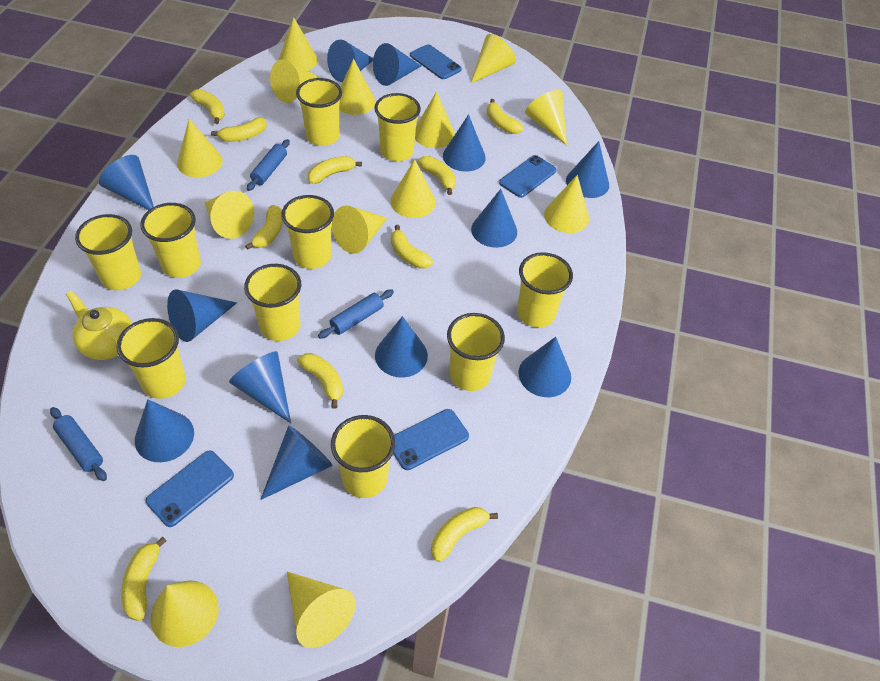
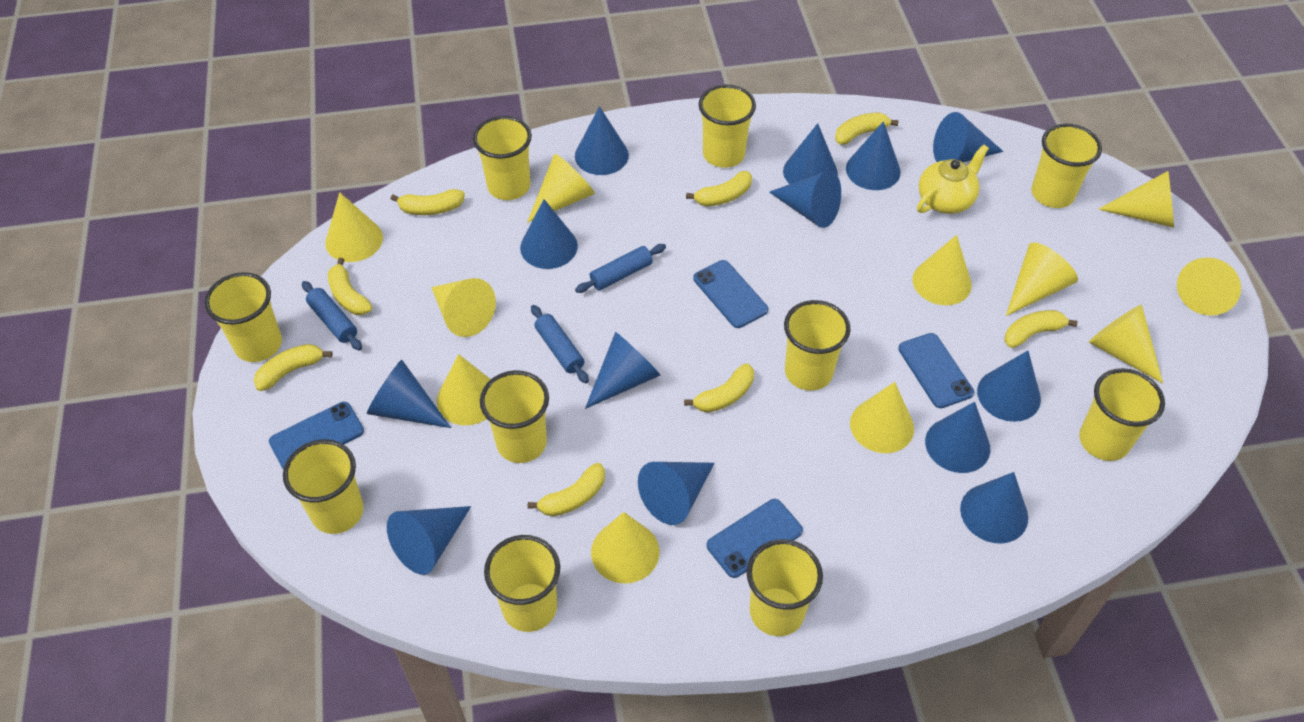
blue cone: 12 -> 13
yellow banana: 10 -> 8
yellow cone: 13 -> 11

